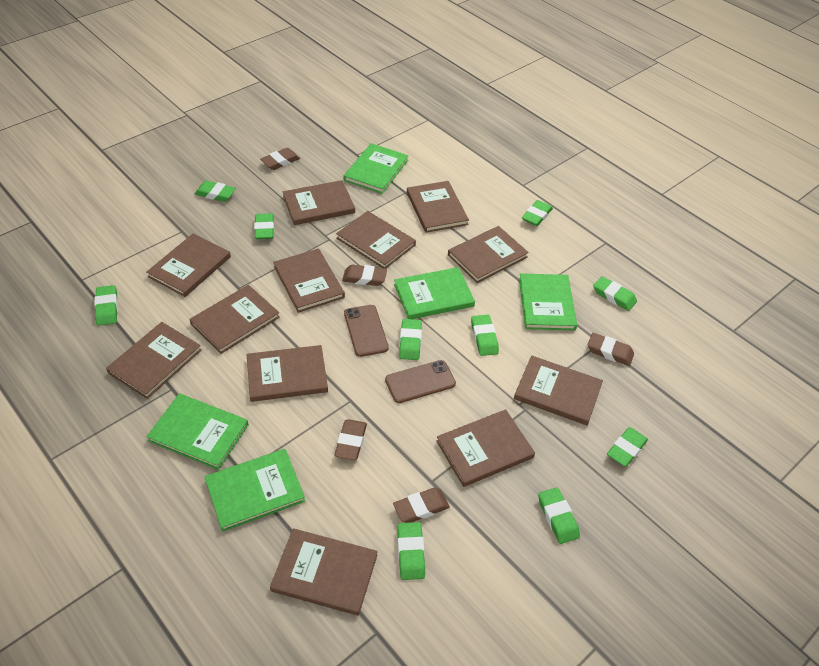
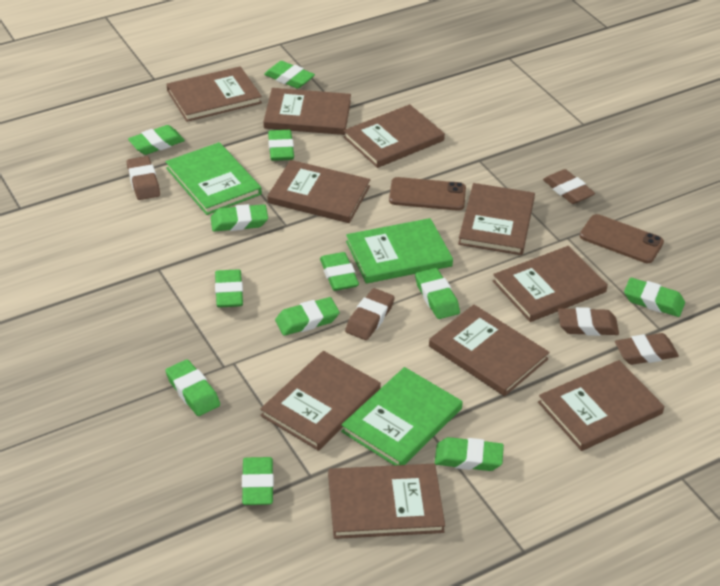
brown book: 12 -> 10
green book: 5 -> 3
green eraser: 10 -> 12

